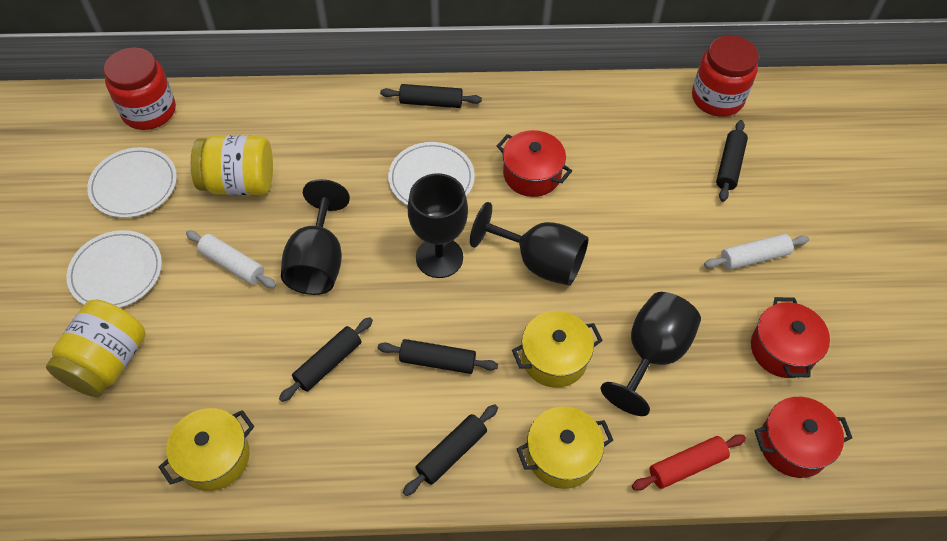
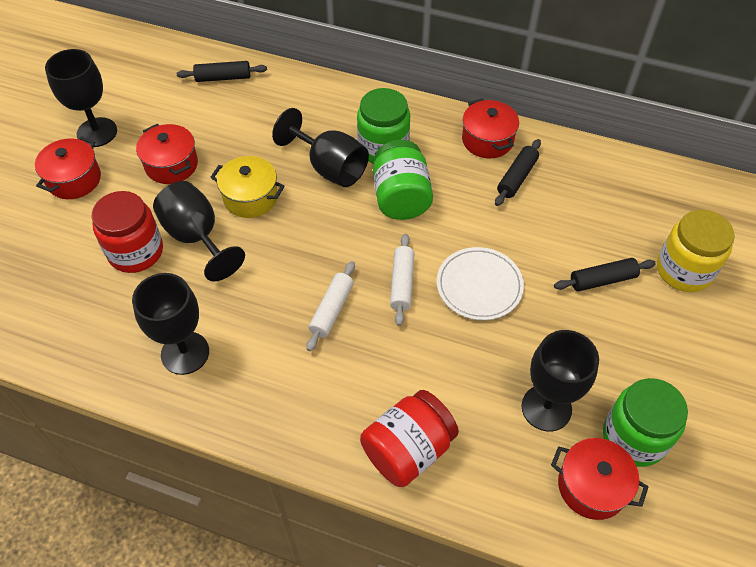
black goblet: 4 -> 5
black rolling pin: 5 -> 3
green jar: 0 -> 3
red pot: 3 -> 4
red rolling pin: 1 -> 0
white plate: 3 -> 1
yellow jar: 2 -> 1
yellow pot: 3 -> 1

